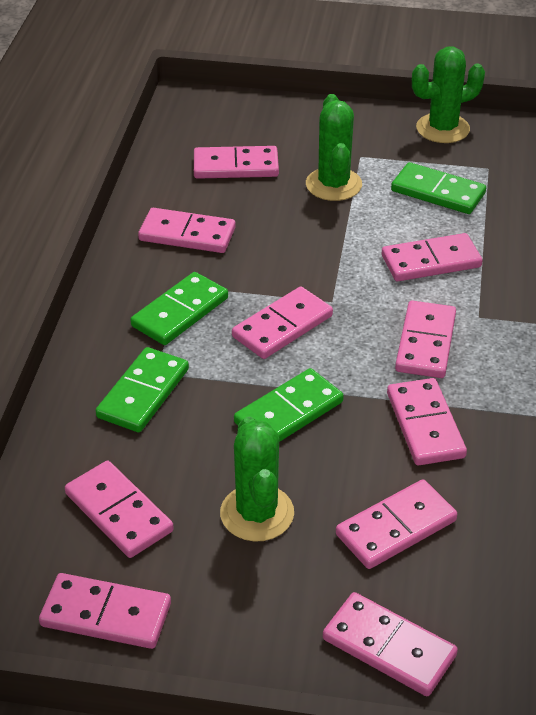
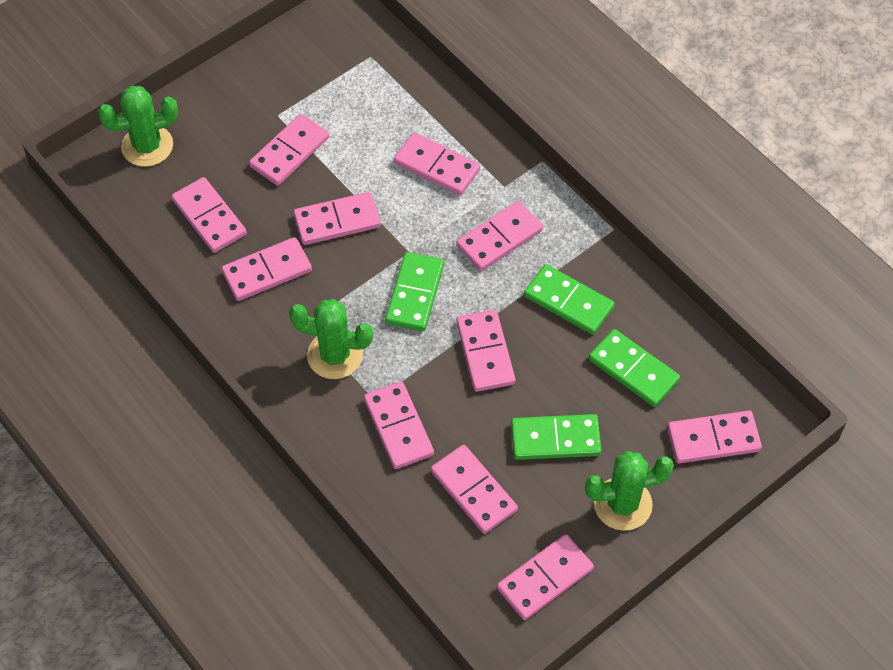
pink domino: 10 -> 11

